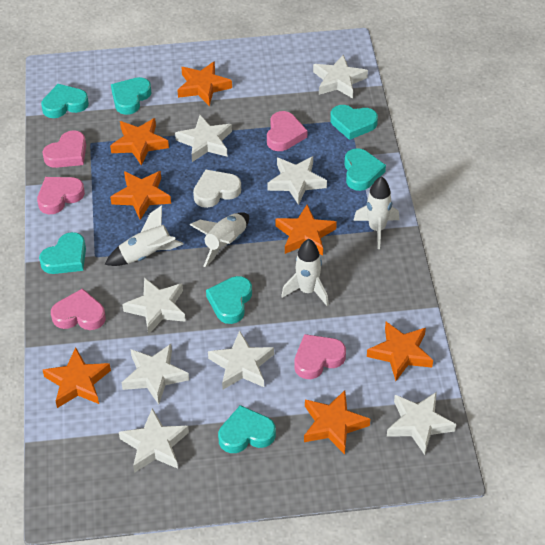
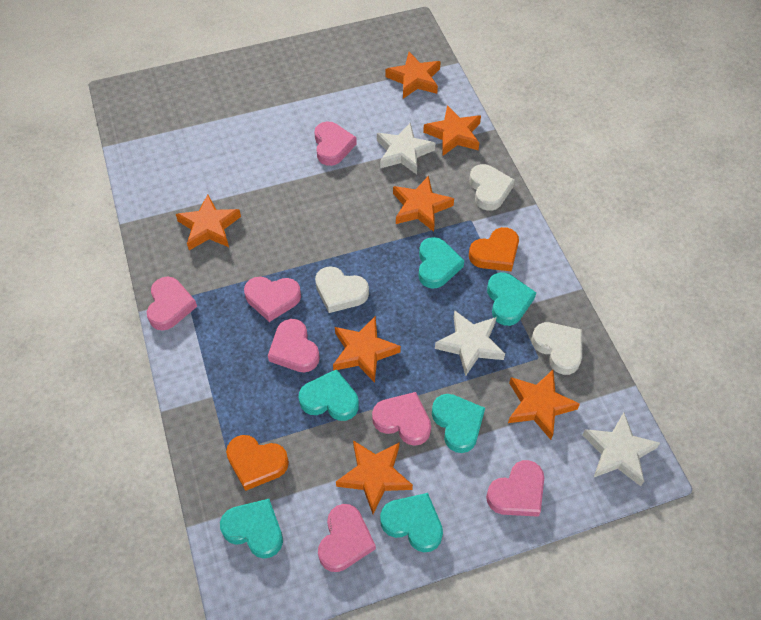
orange heart: 0 -> 2
pink heart: 5 -> 7
turquoise heart: 7 -> 6
white heart: 1 -> 3
white rocket: 4 -> 0
white star: 8 -> 3

